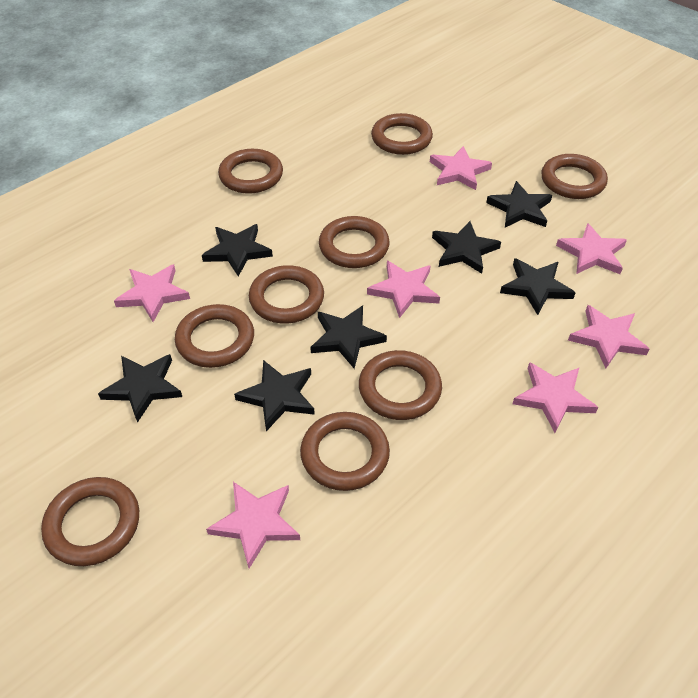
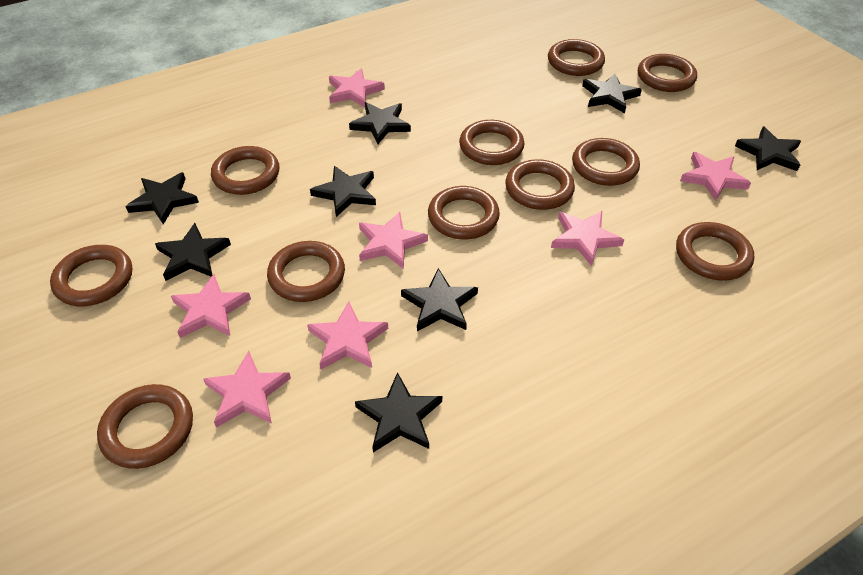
black star: 7 -> 8
brown ring: 9 -> 11

